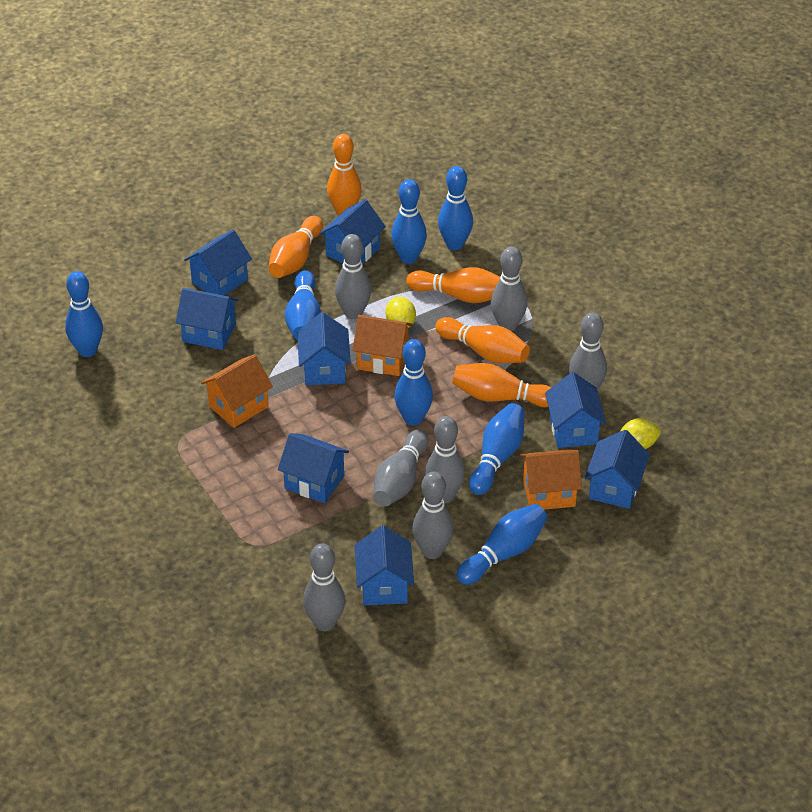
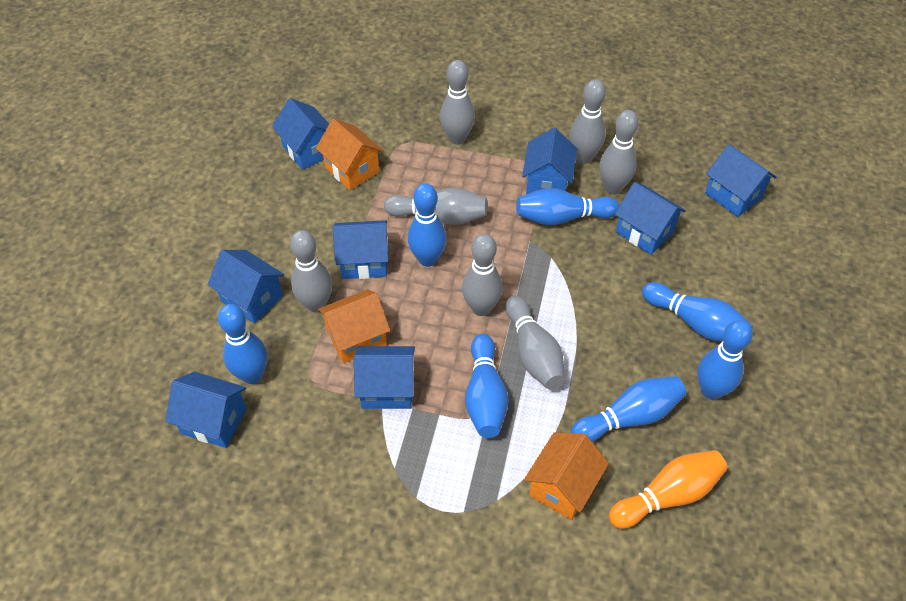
orange bowling pin: 5 -> 1
yellow lemon: 2 -> 0

